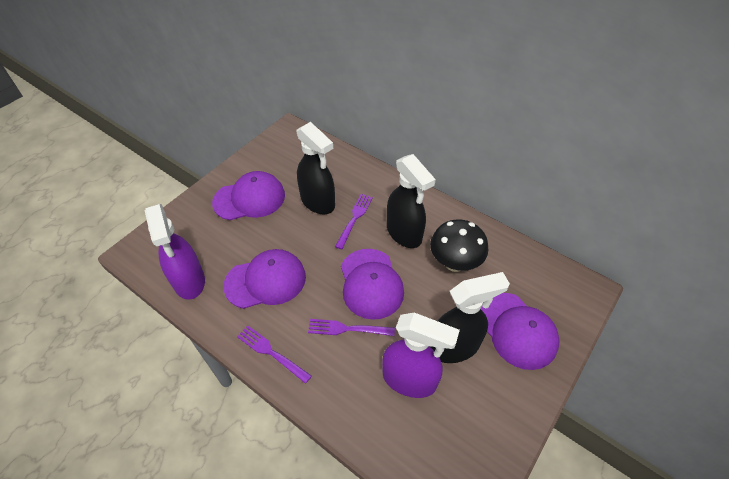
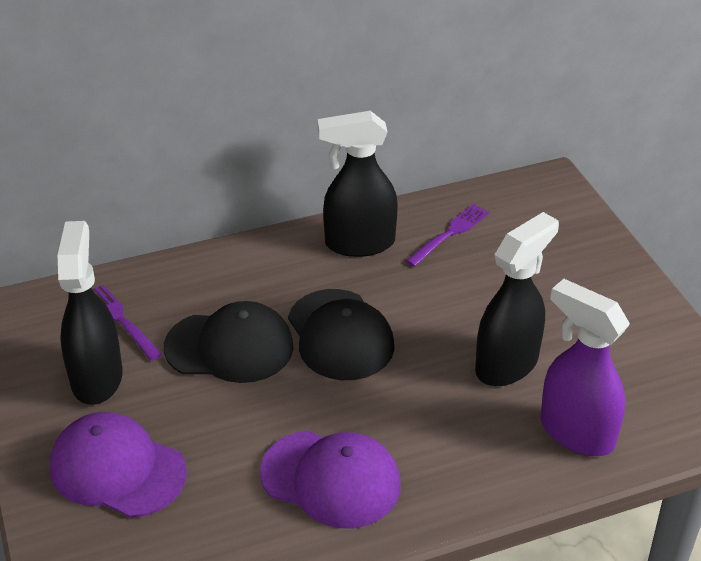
black cap: 0 -> 2
black mushroom: 1 -> 0
purple cap: 4 -> 2
purple fork: 3 -> 2
purple spray bottle: 2 -> 1

